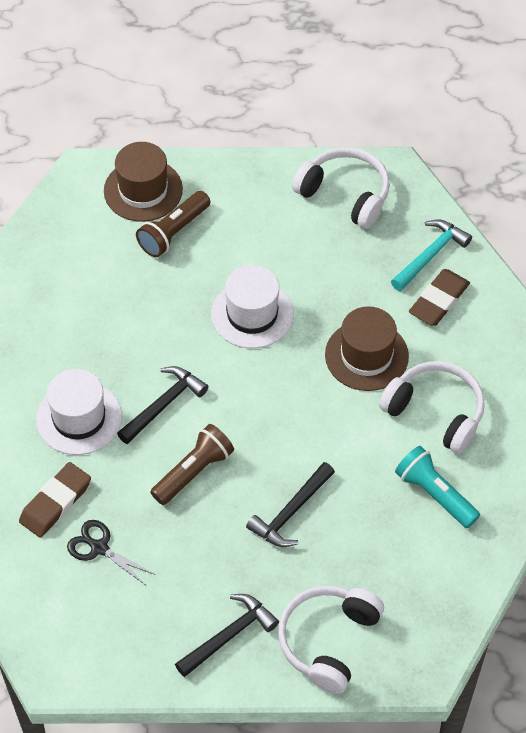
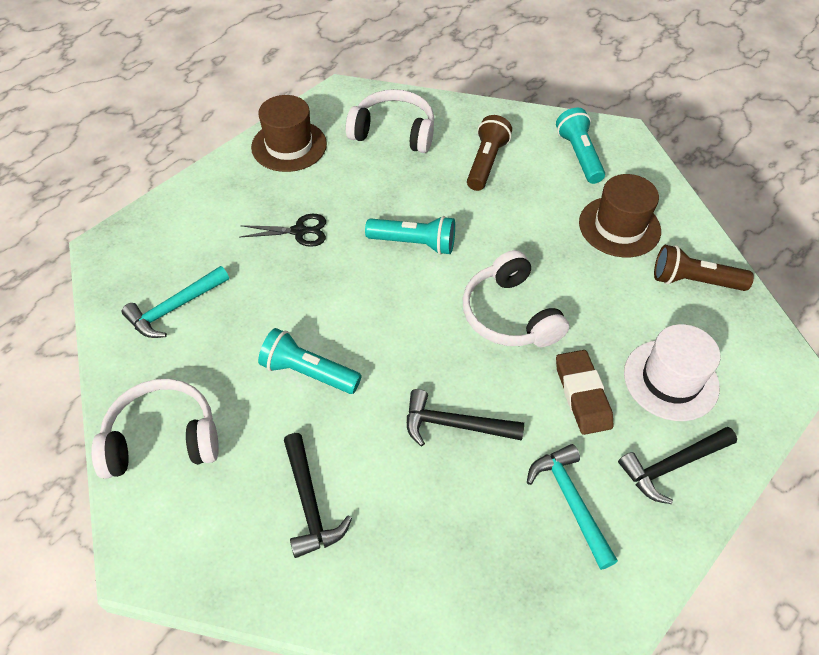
brown eraser: 2 -> 1
turquoise flashlight: 1 -> 3
turquoise hammer: 1 -> 2
white hat: 2 -> 1

